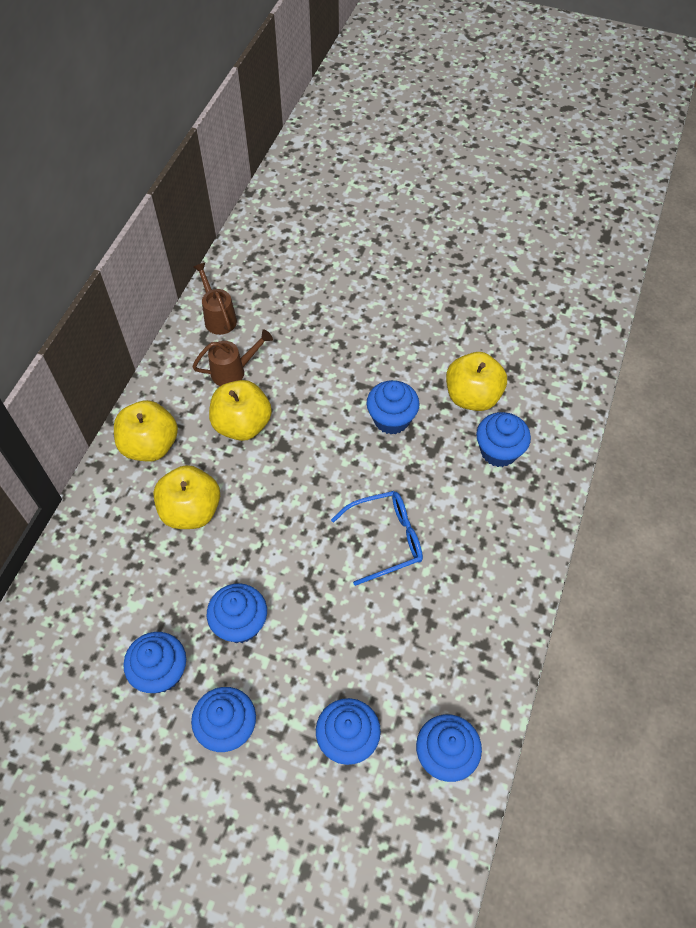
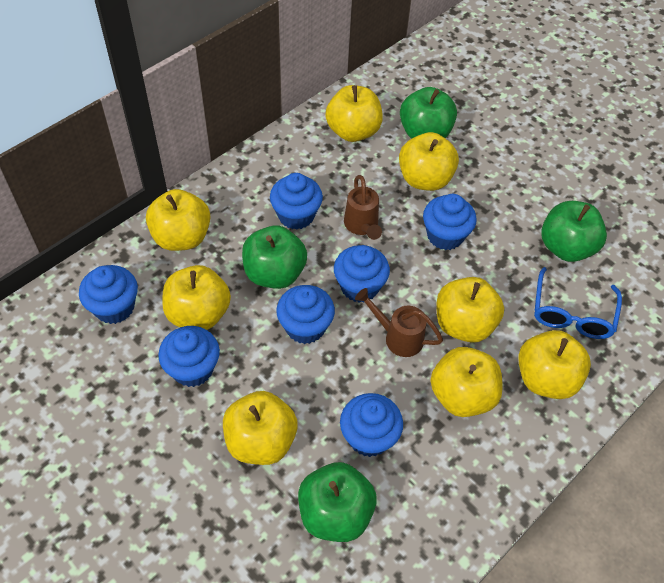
green apple: 0 -> 4
yellow apple: 4 -> 8

